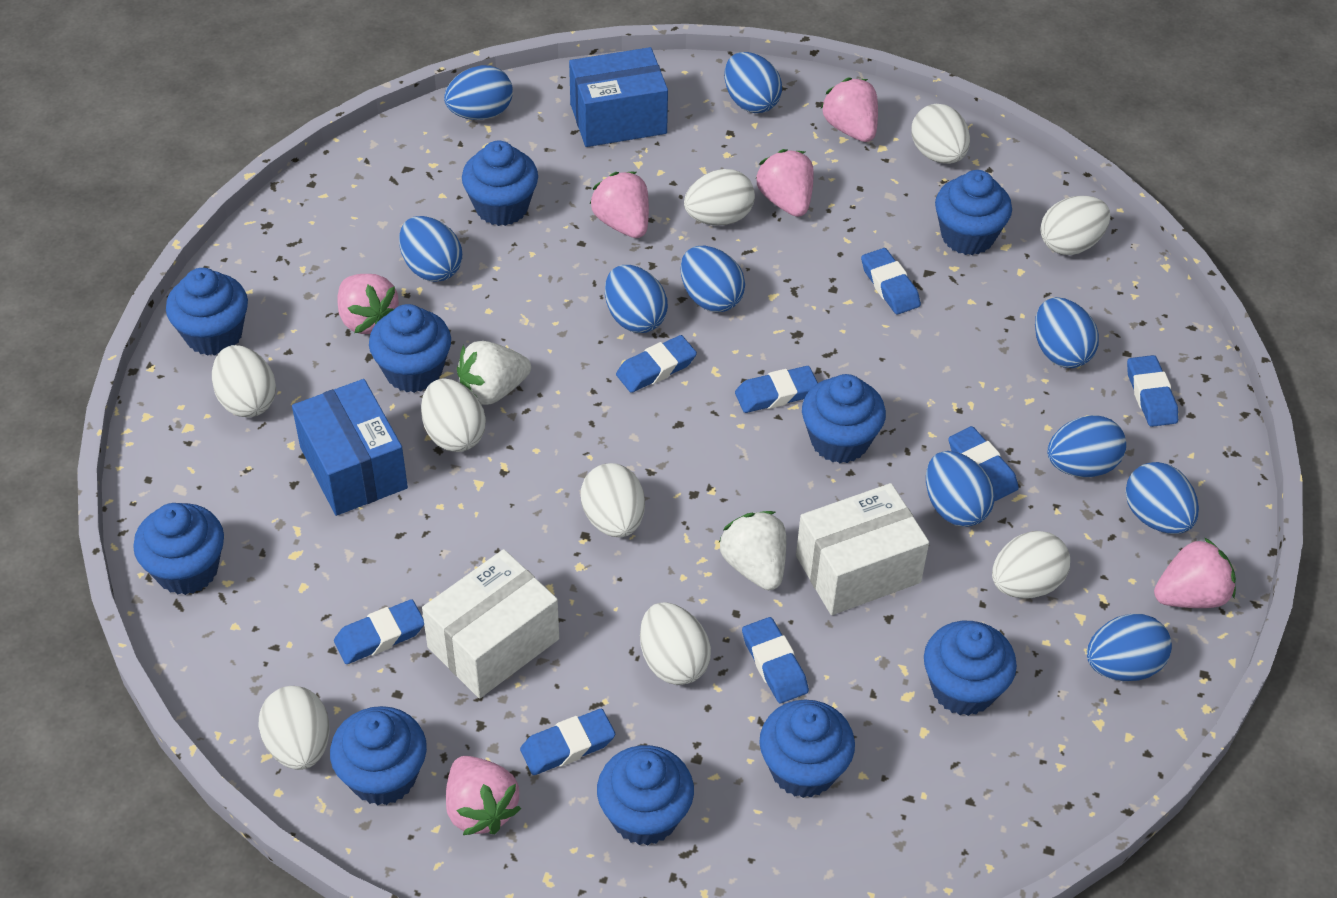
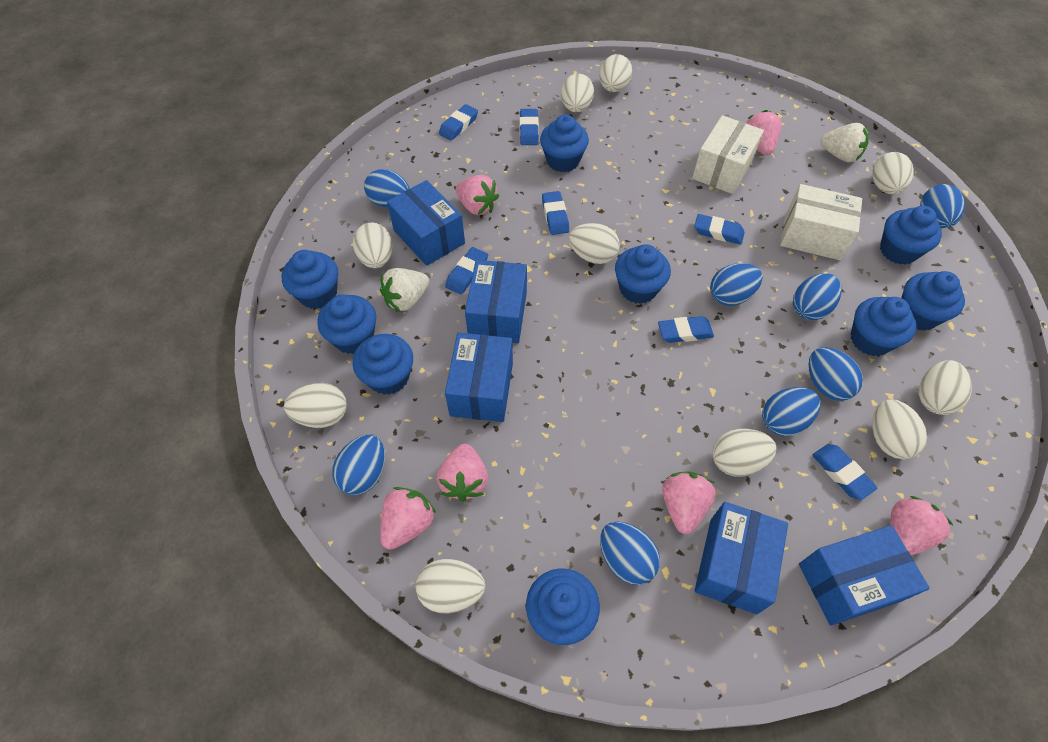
blue box: 2 -> 5
blue cupcake: 10 -> 9
blue egg: 10 -> 8
blue eraser: 8 -> 7
white egg: 9 -> 10

